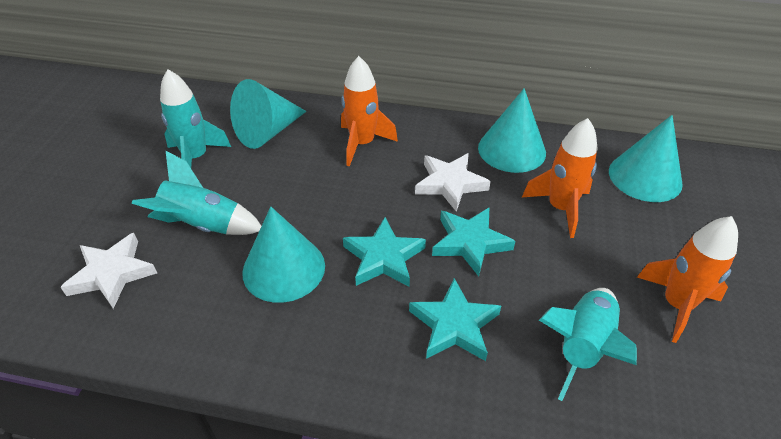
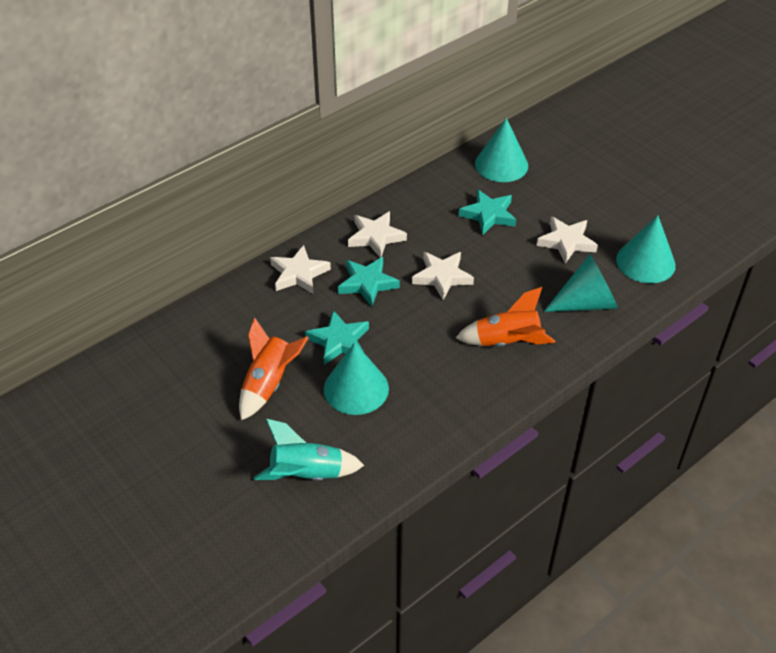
orange rocket: 3 -> 2
turquoise rocket: 3 -> 1
white star: 2 -> 4

